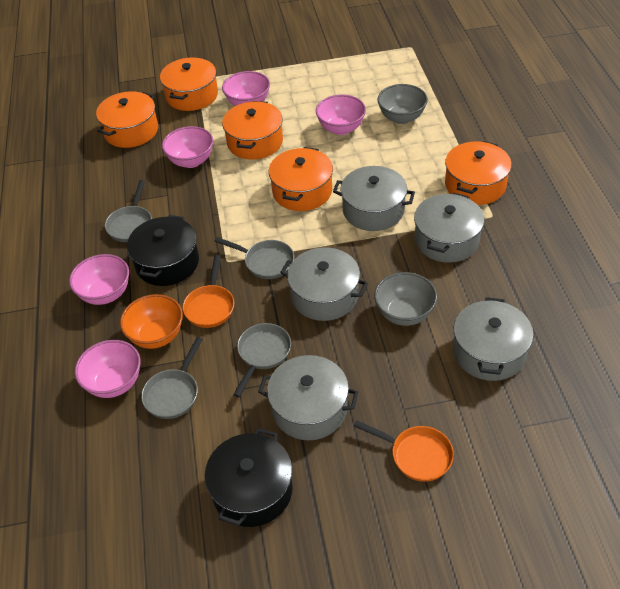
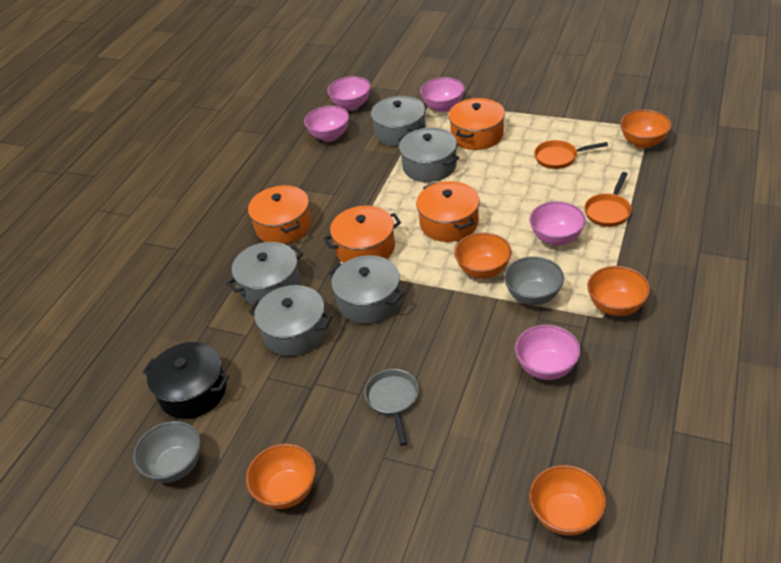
black pot: 2 -> 1
grey pan: 4 -> 1
orange bowl: 1 -> 5
orange pot: 5 -> 4

